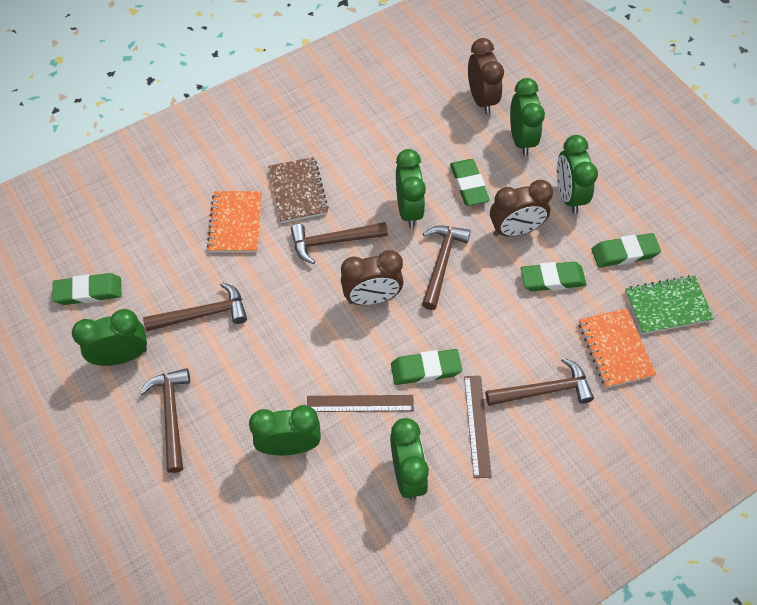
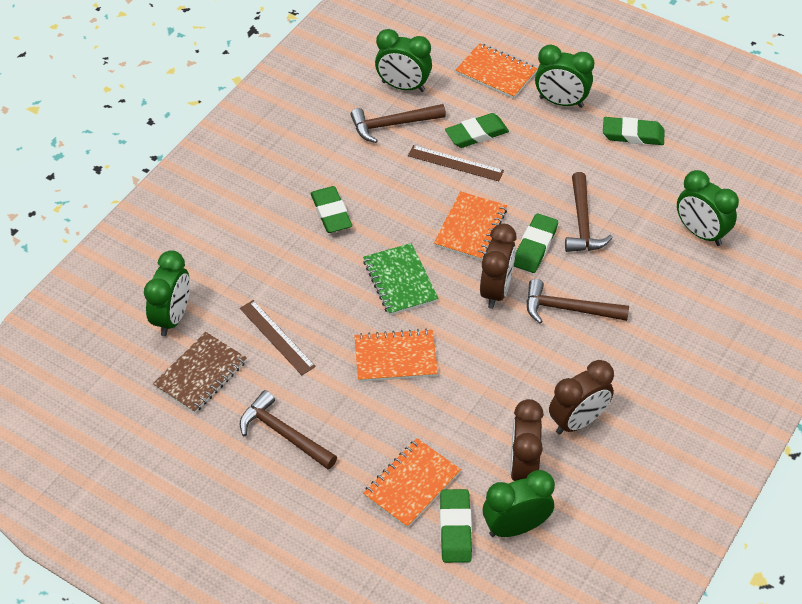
brown hammer: 5 -> 4
green clock: 6 -> 5
orange notebook: 2 -> 4

